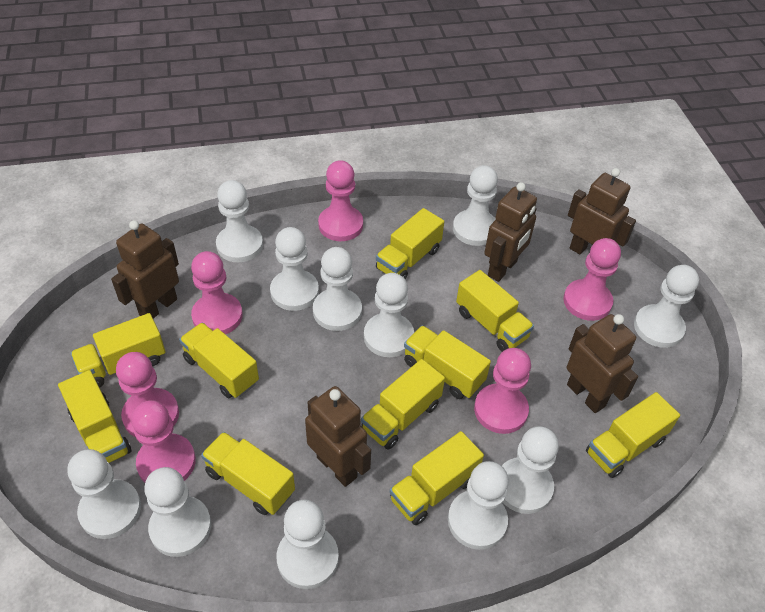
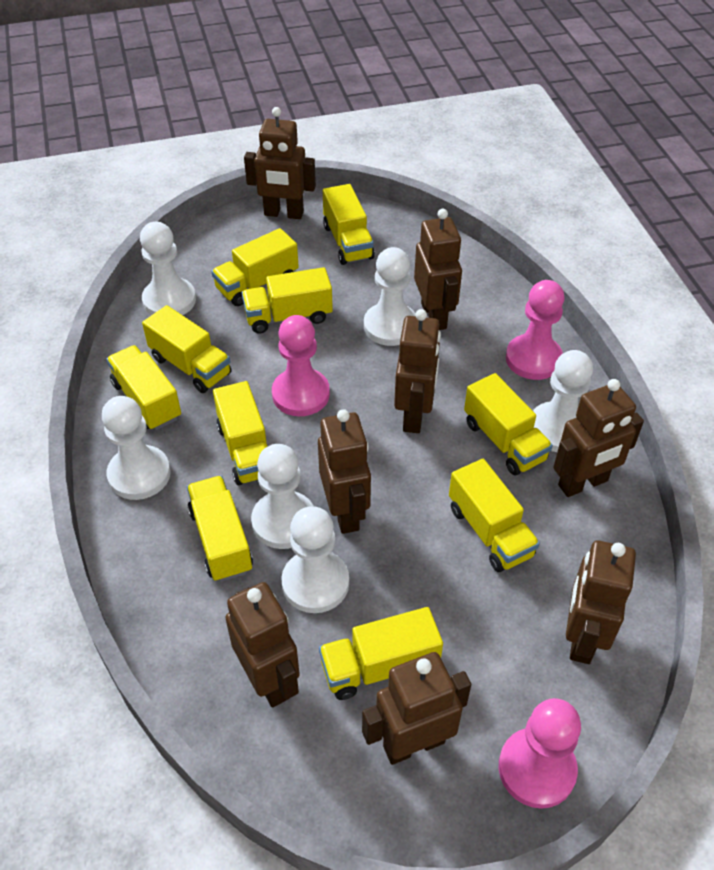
brown robot: 5 -> 8
pink pawn: 6 -> 3
white pawn: 11 -> 6

